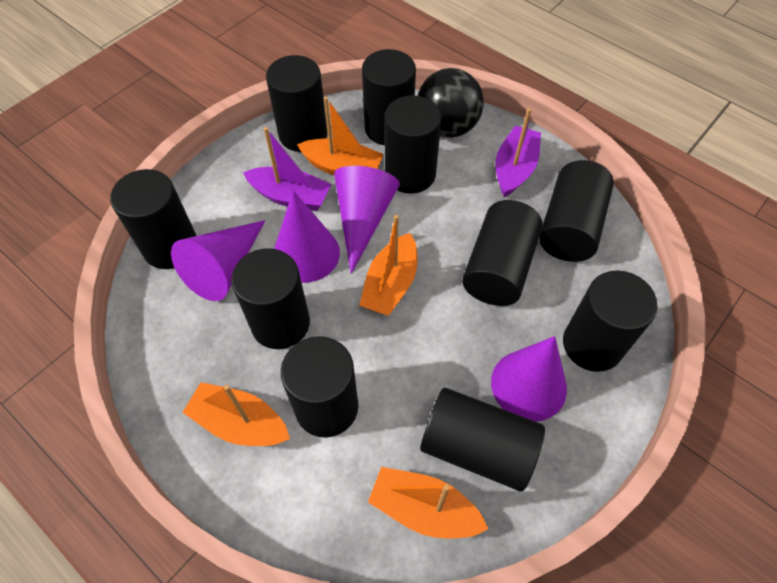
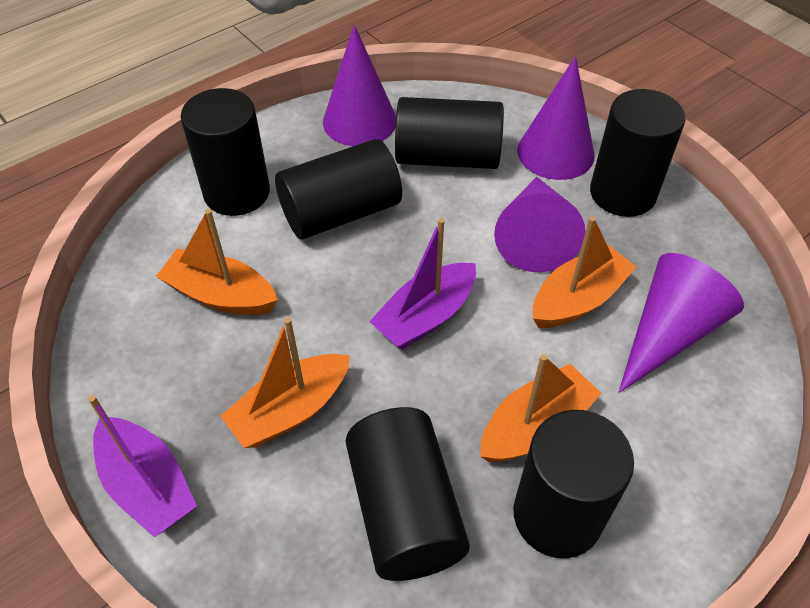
black ball: 1 -> 0
black cylinder: 10 -> 6

